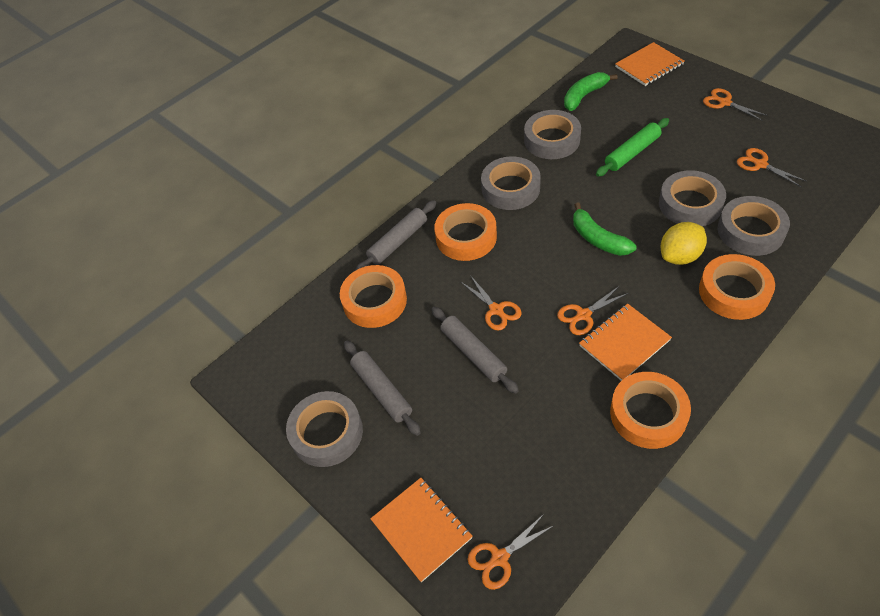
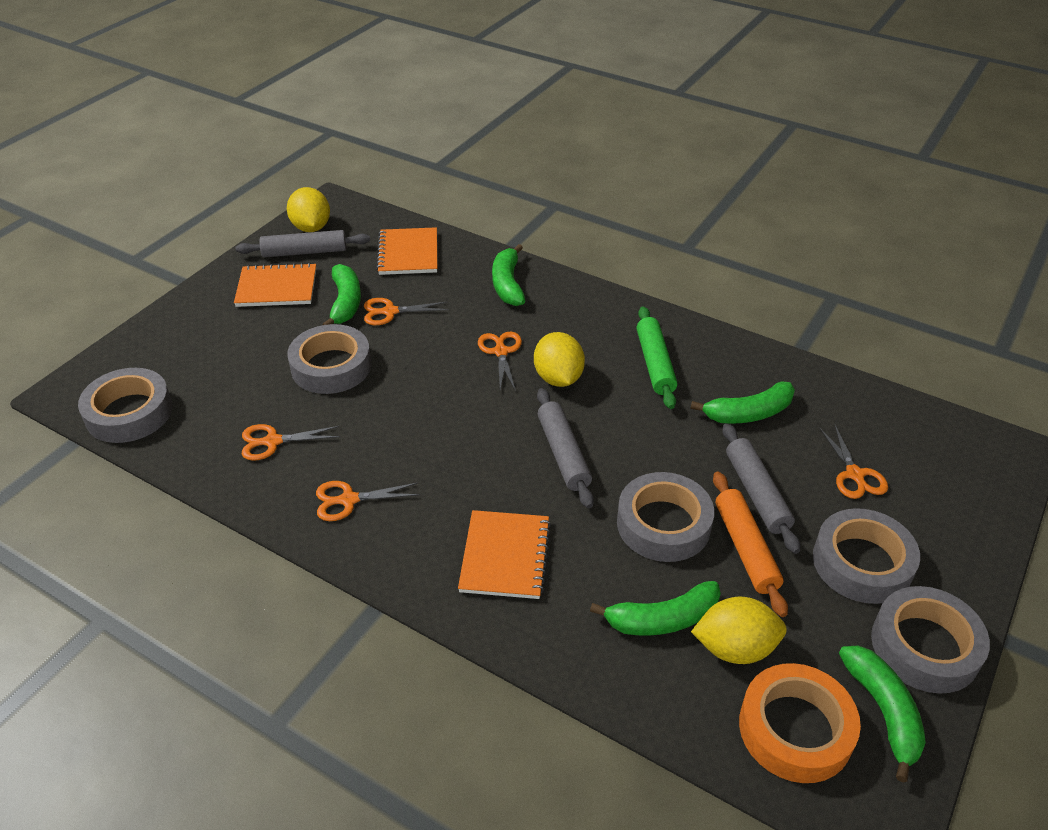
green banana: 2 -> 5
orange rolling pin: 0 -> 1
orange tape: 4 -> 1
yellow lemon: 1 -> 3

